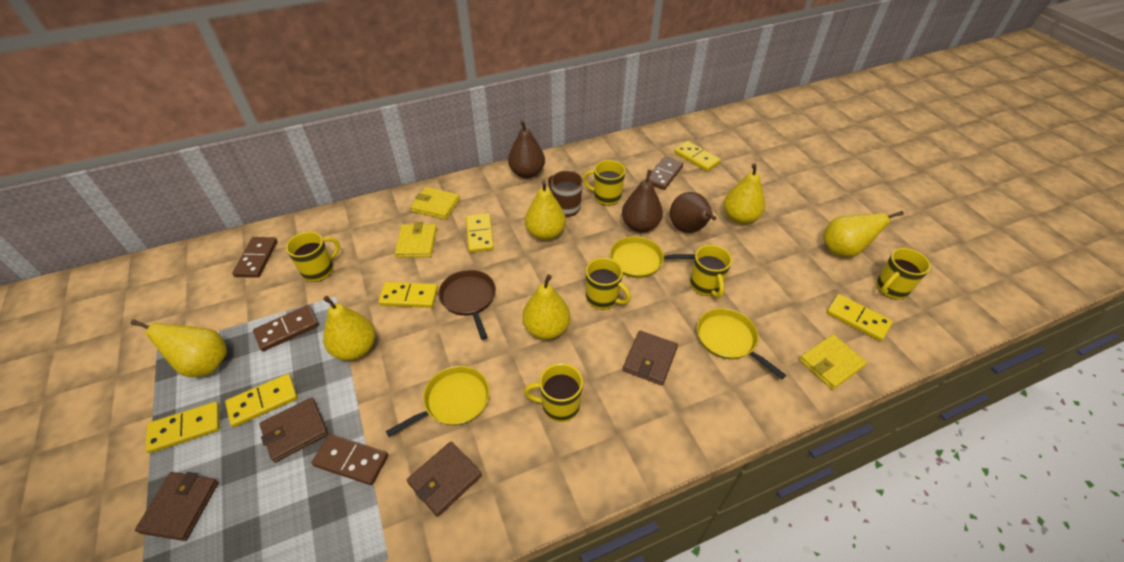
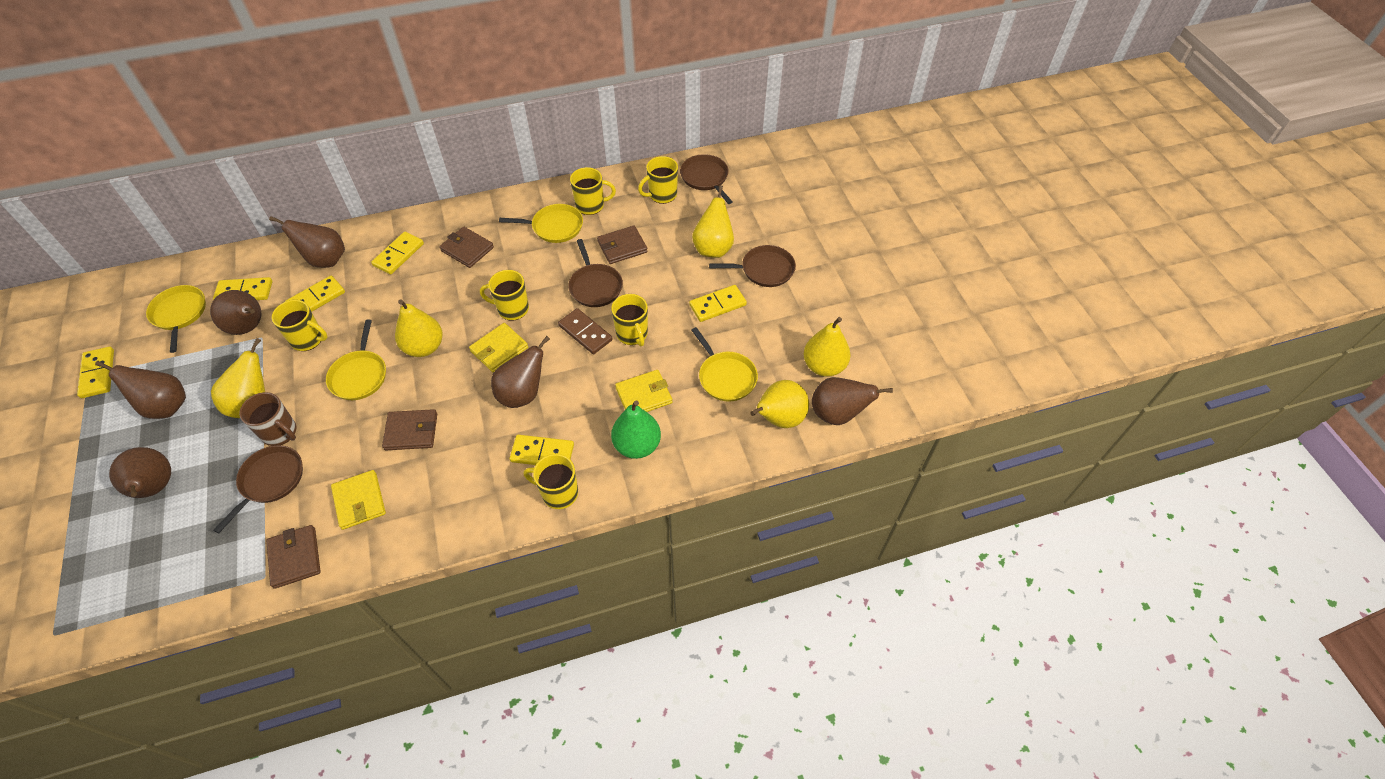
brown domino: 4 -> 1
brown pan: 1 -> 4
brown pear: 3 -> 6
green pear: 0 -> 1
yellow pan: 3 -> 4
yellow pear: 6 -> 5

